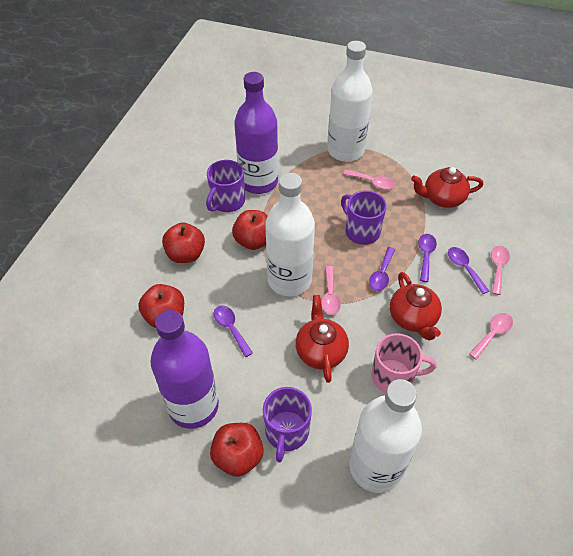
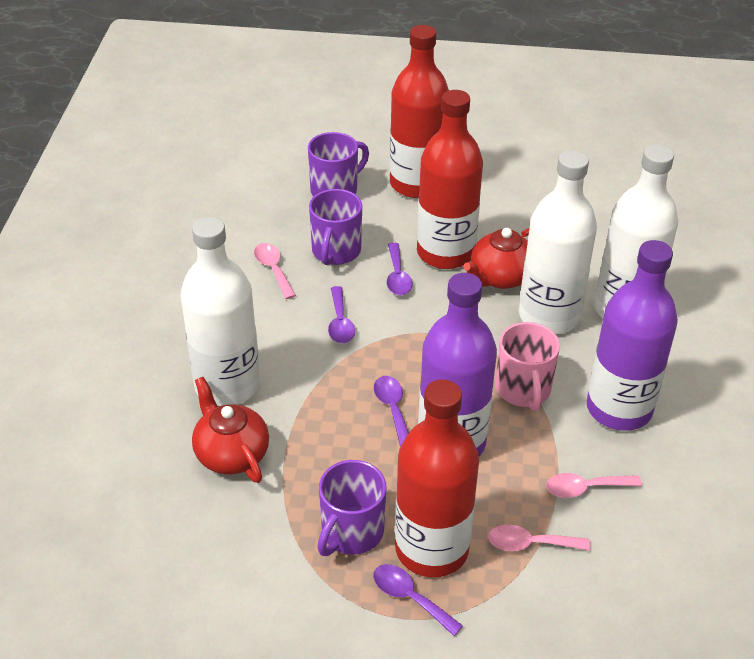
pink spoon: 4 -> 3
red apple: 4 -> 0
red bottle: 0 -> 3
red teapot: 3 -> 2

